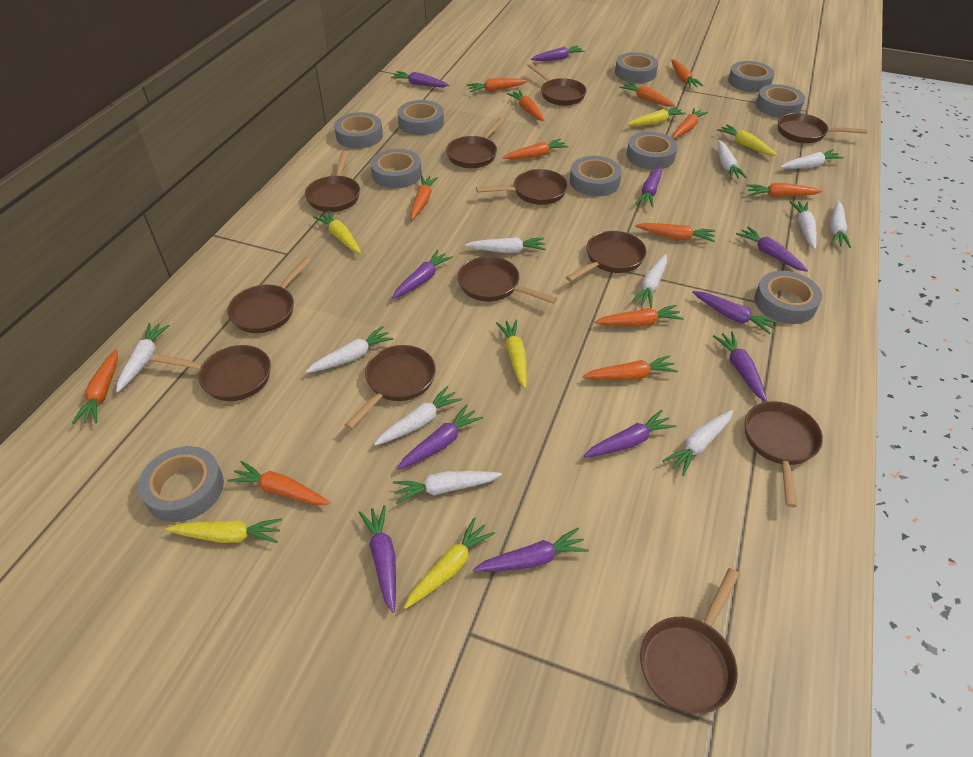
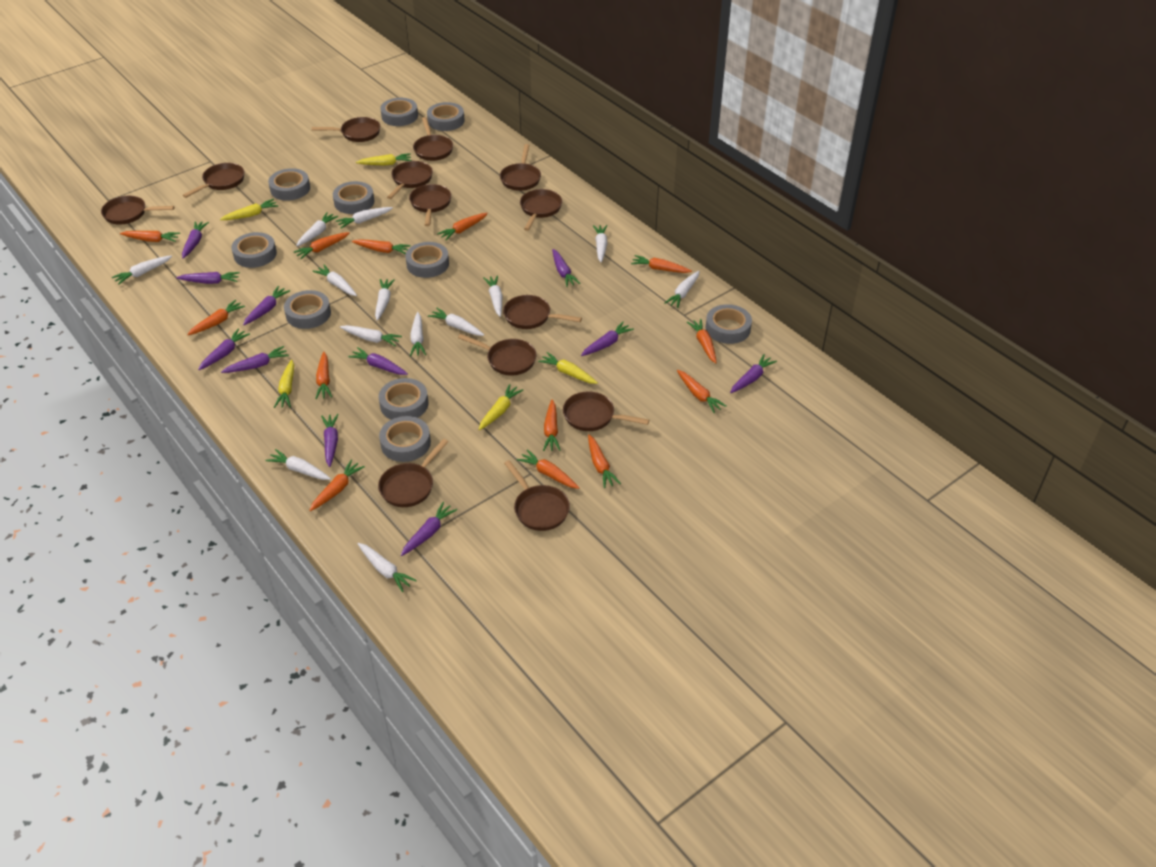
brown pan: 12 -> 13
white carrot: 11 -> 13
yellow carrot: 6 -> 5

